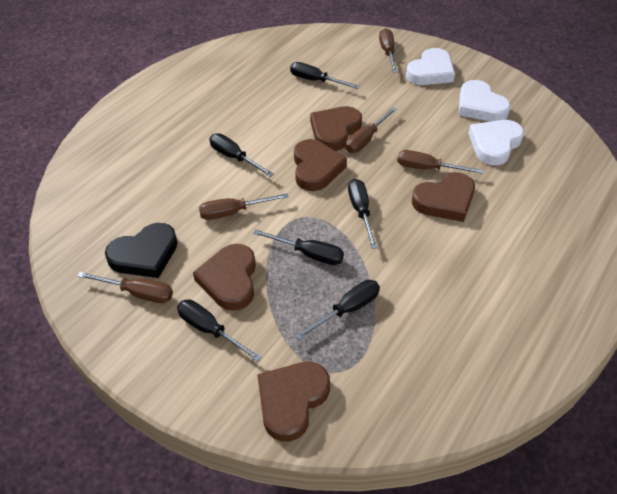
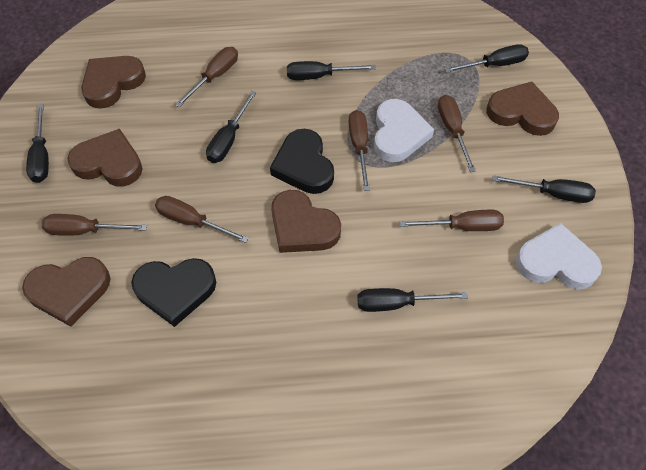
black heart: 1 -> 2
brown screwdriver: 5 -> 6
white heart: 3 -> 2

